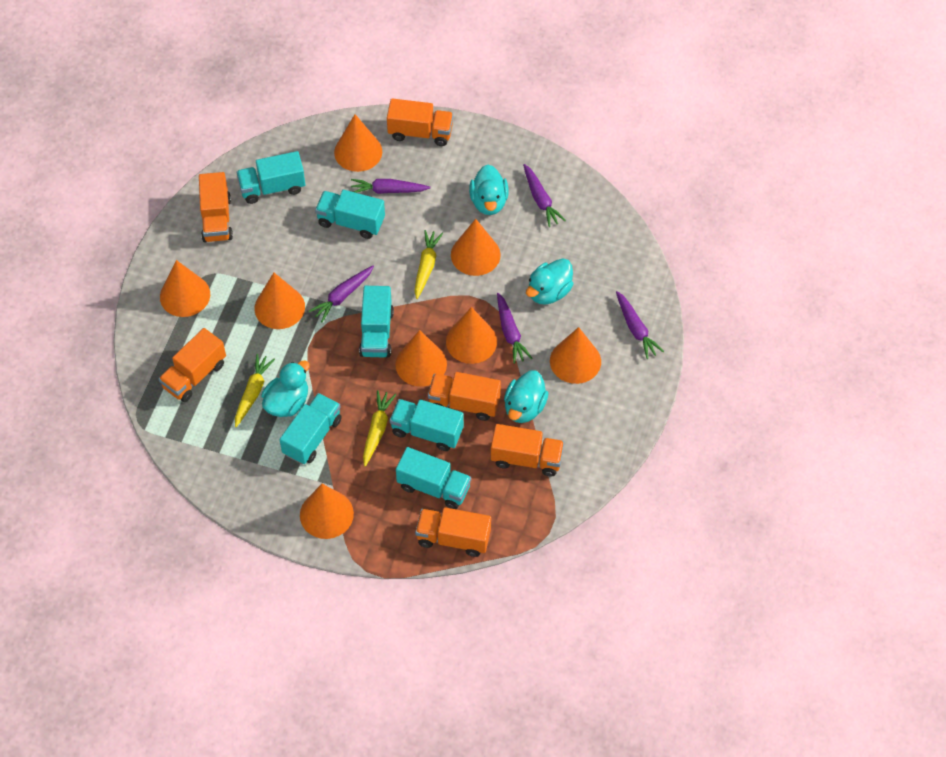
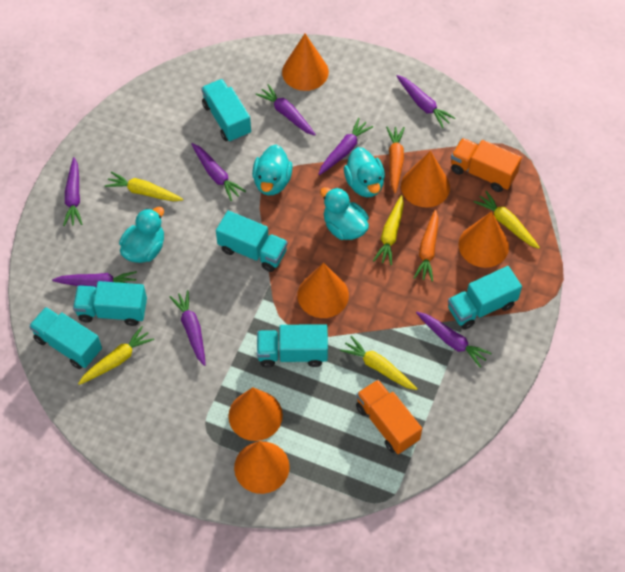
orange carrot: 0 -> 2
orange cone: 8 -> 6
orange truck: 6 -> 2
purple carrot: 5 -> 8
yellow carrot: 3 -> 5

